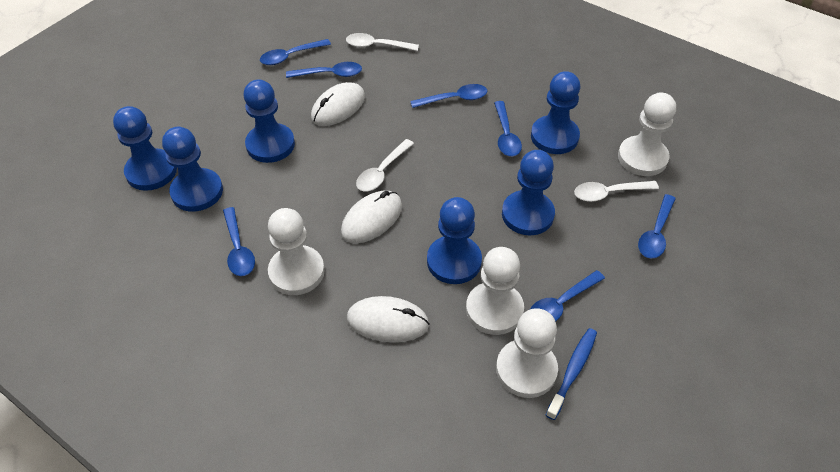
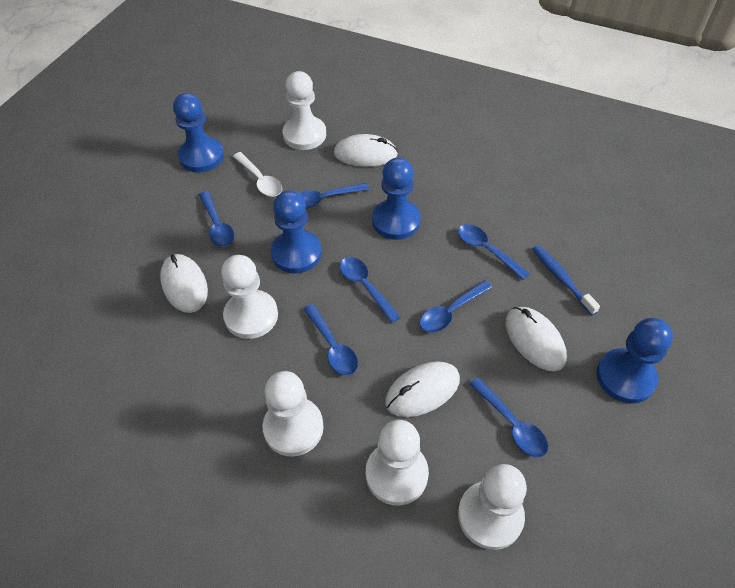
blue pawn: 6 -> 4
white mouse: 3 -> 4
white pawn: 4 -> 5
white spoon: 3 -> 1

